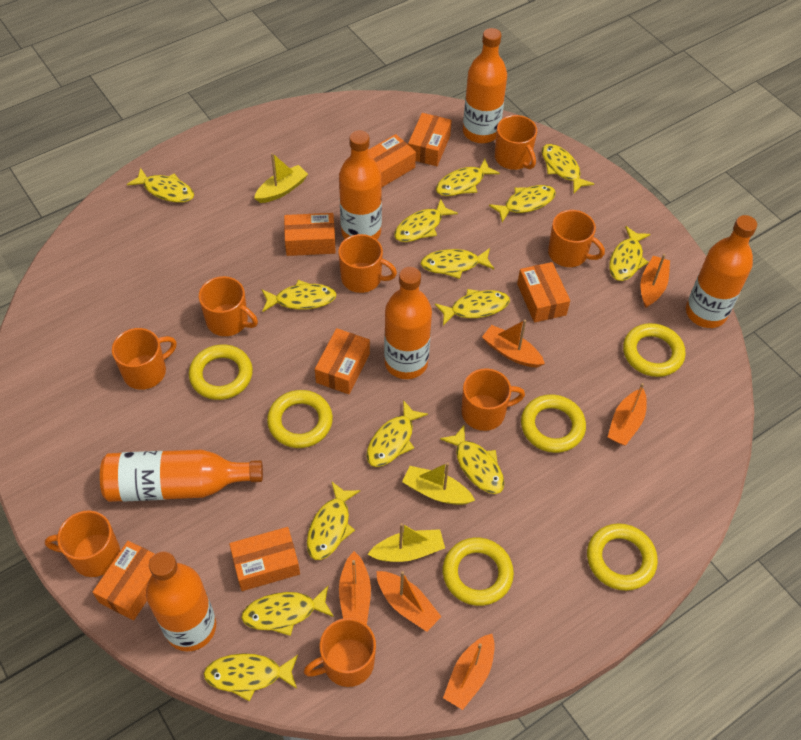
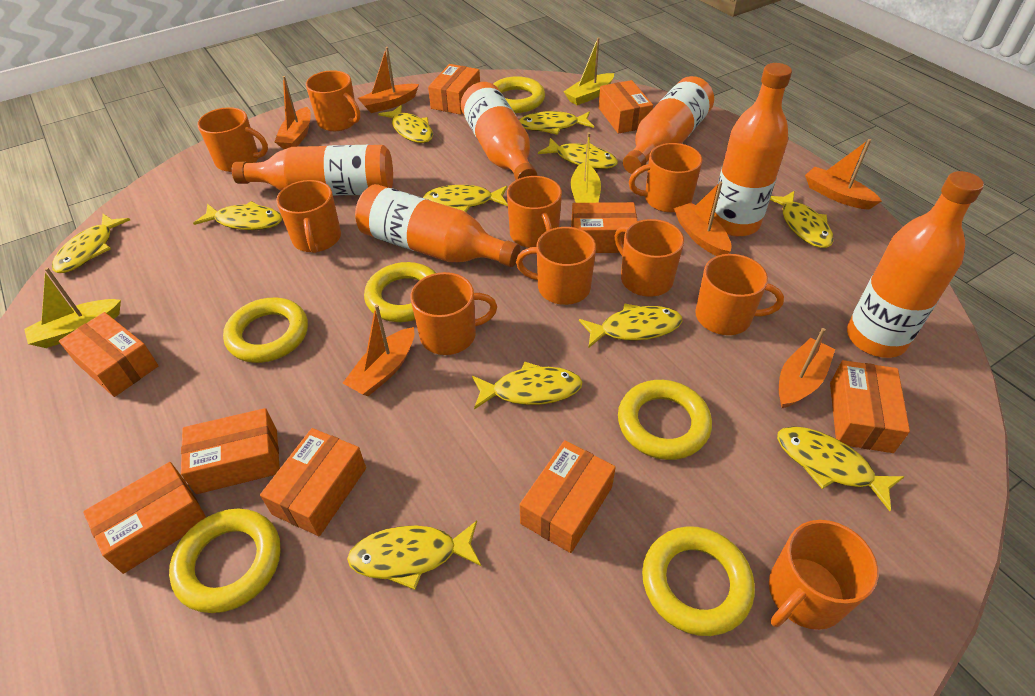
orange box: 7 -> 9
orange mug: 8 -> 10
yellow fish: 14 -> 11

